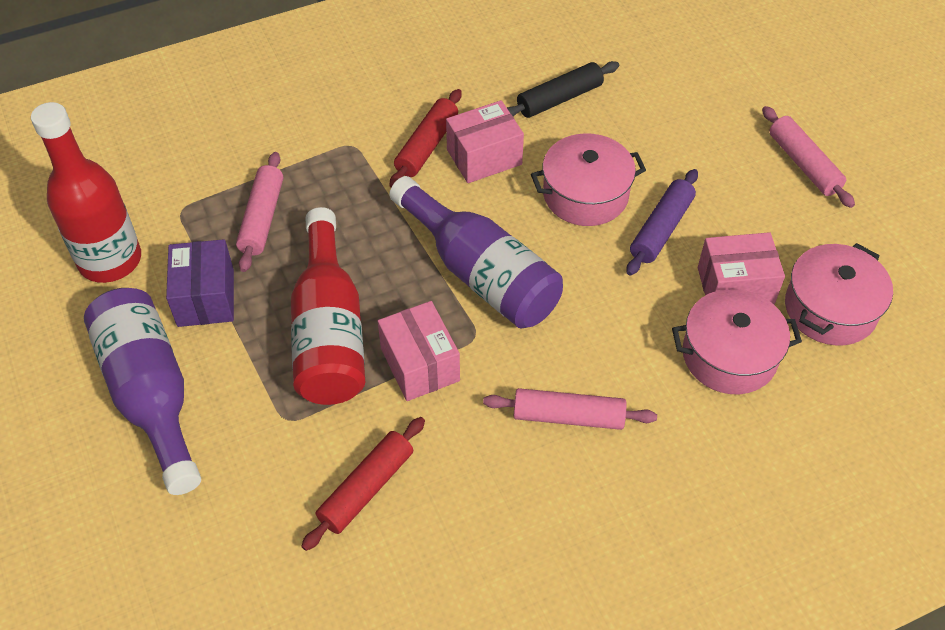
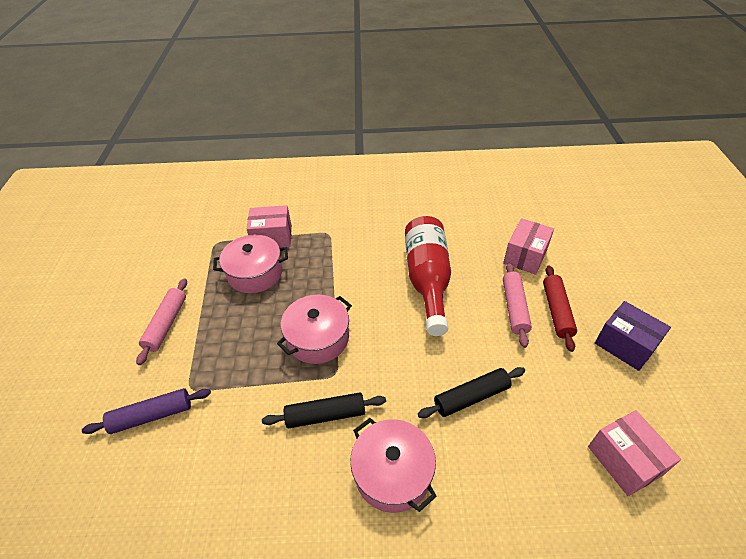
black rolling pin: 1 -> 2
pink rolling pin: 3 -> 2
purple bottle: 2 -> 0
red bottle: 2 -> 1
red rolling pin: 2 -> 1

